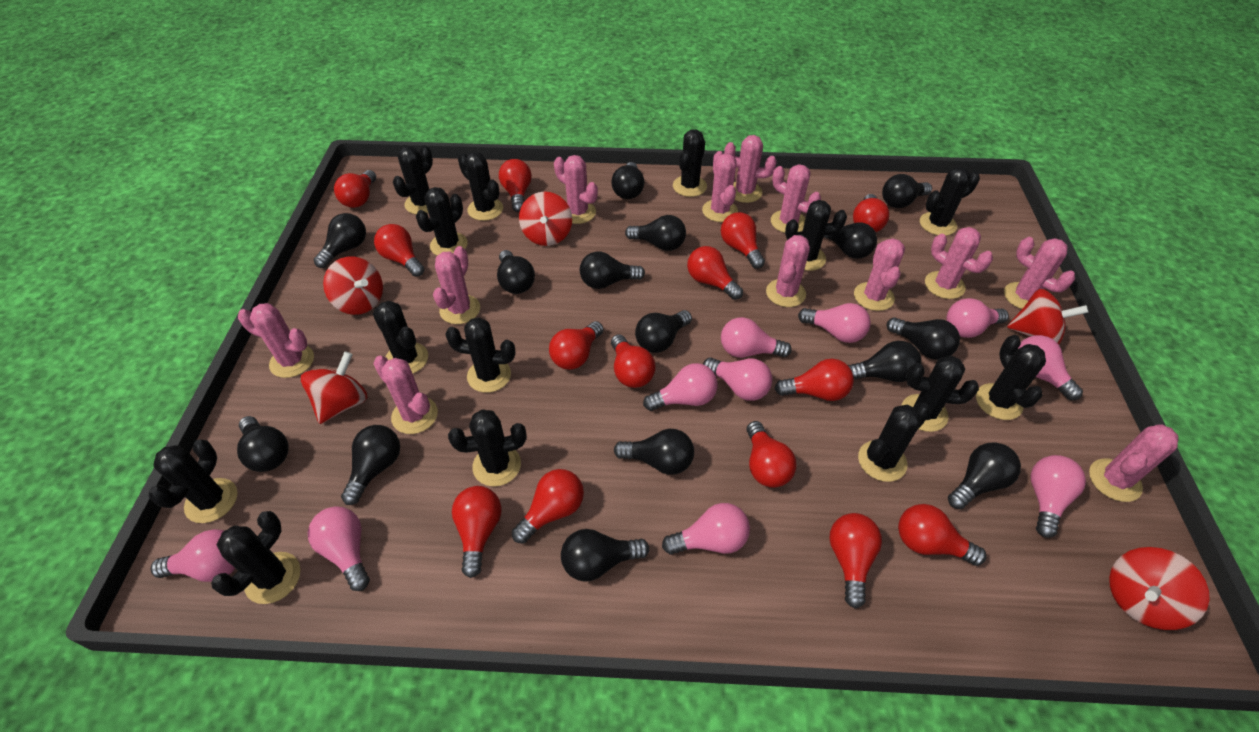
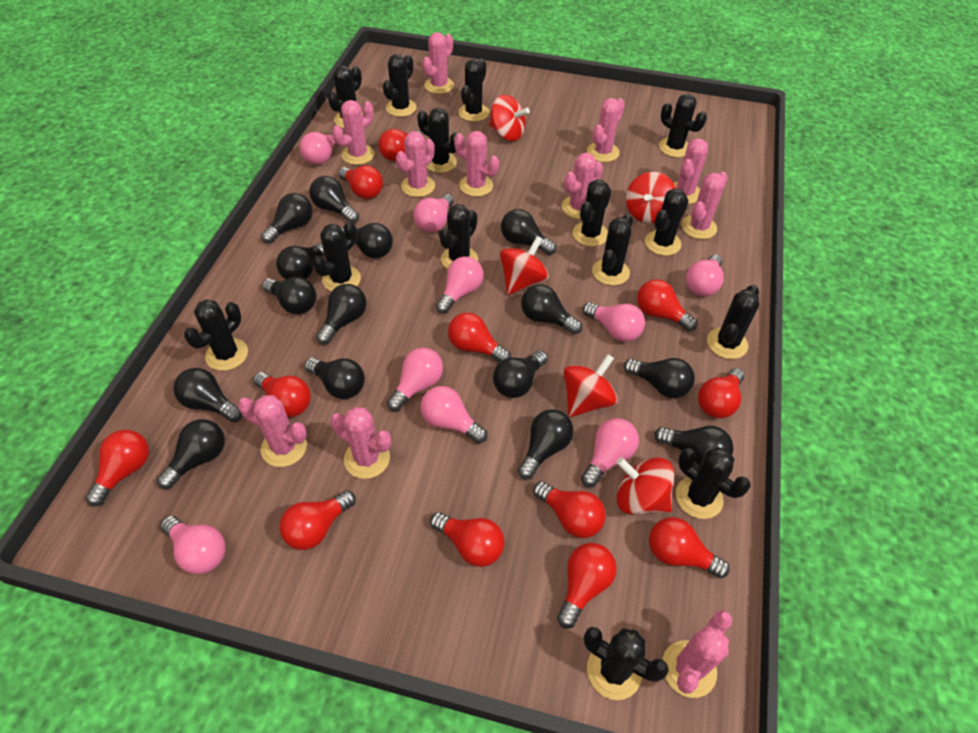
pink cactus: 12 -> 11
pink light bulb: 10 -> 9
red light bulb: 14 -> 12

